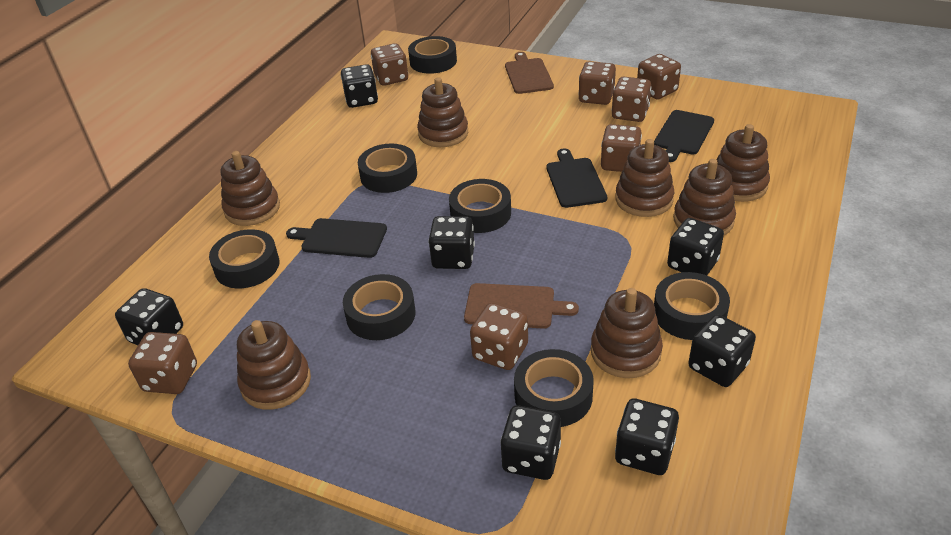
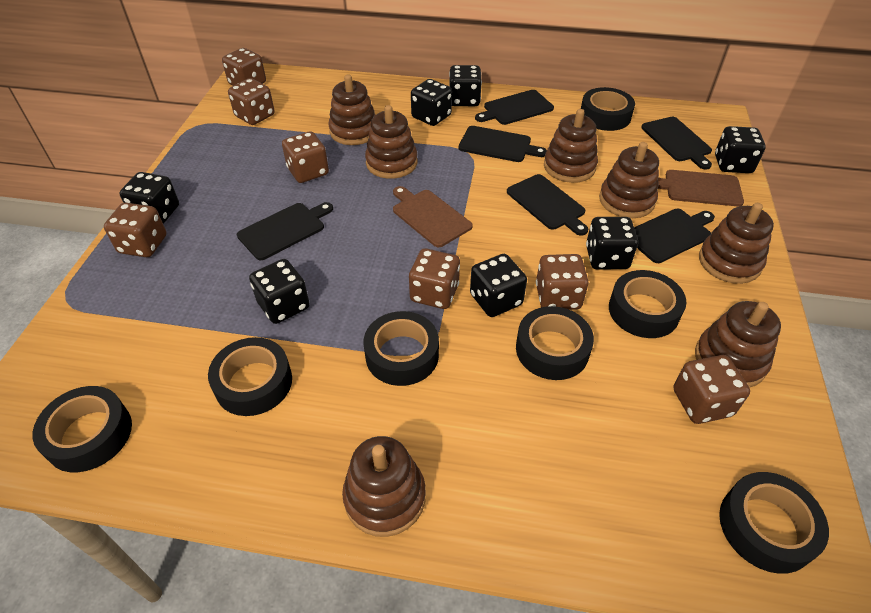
black cutting board: 3 -> 6

